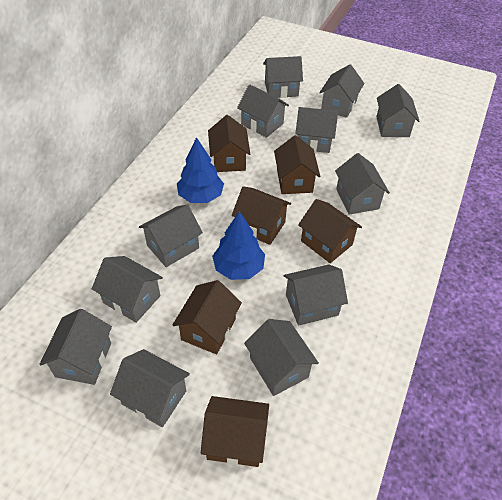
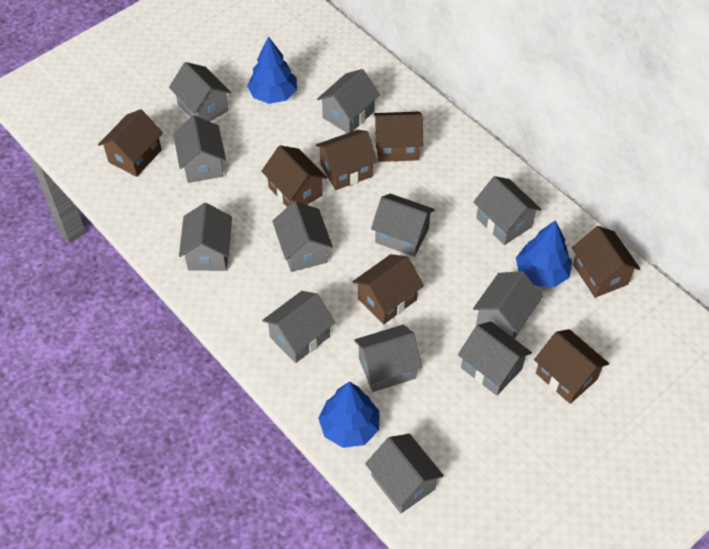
blue tree: 2 -> 3
brown house: 6 -> 7

